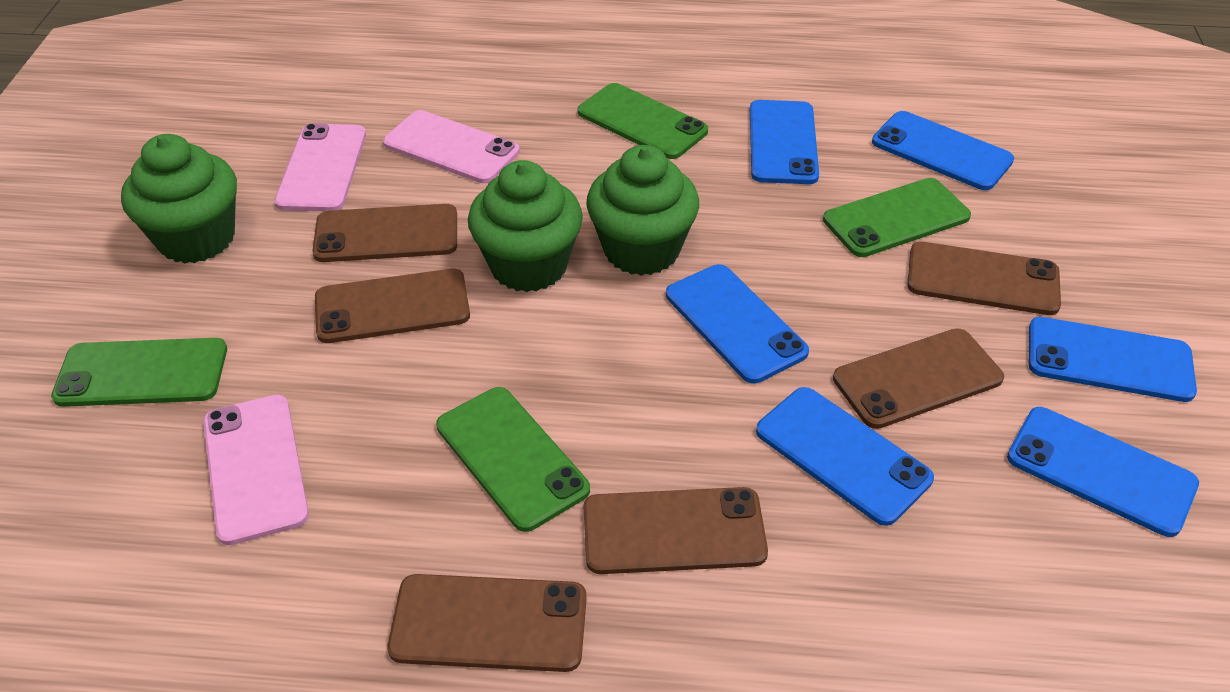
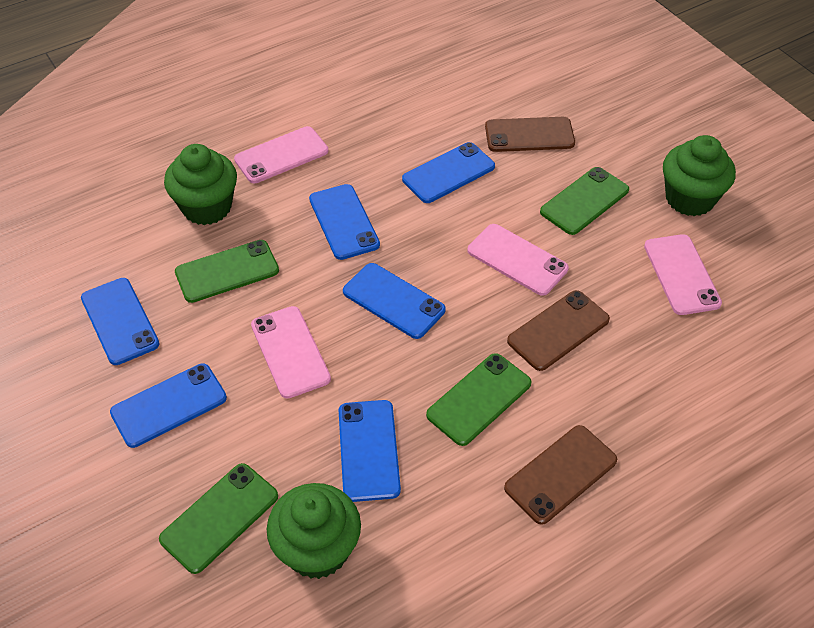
brown phone: 6 -> 3
pink phone: 3 -> 4

